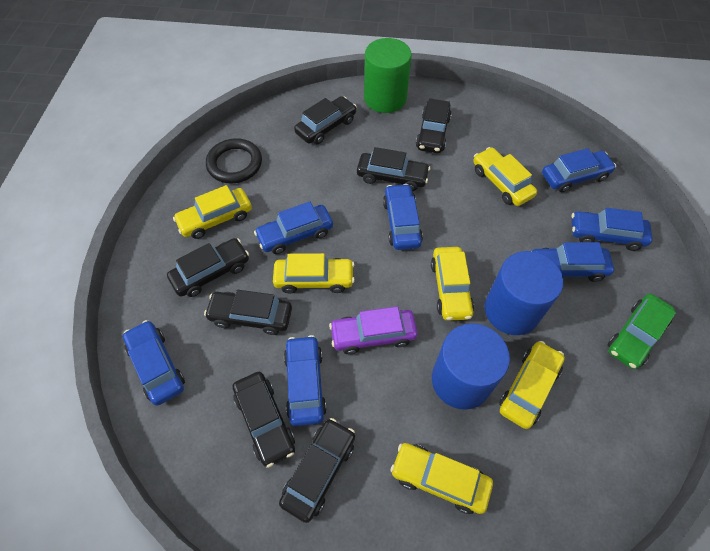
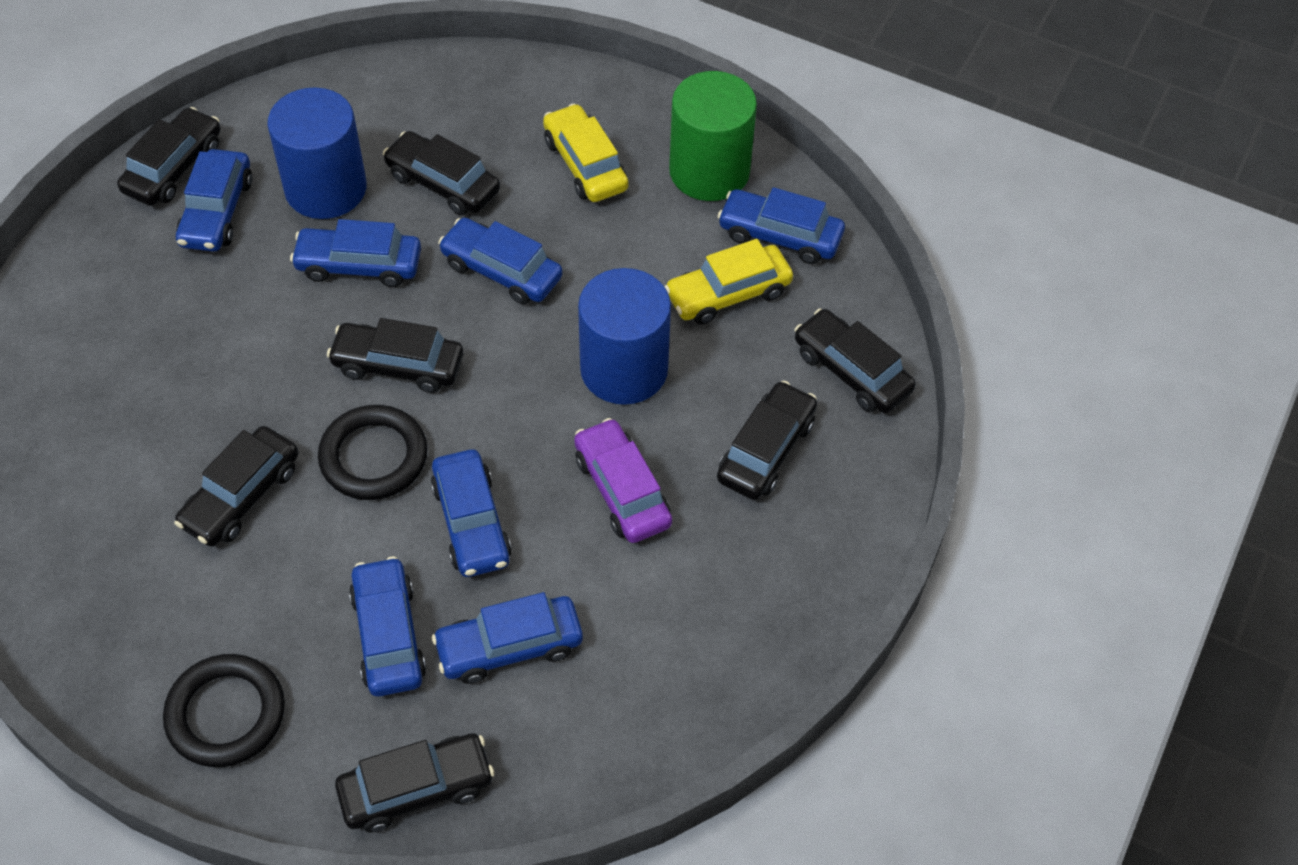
black ring: 1 -> 2
green car: 1 -> 0
yellow car: 6 -> 2

